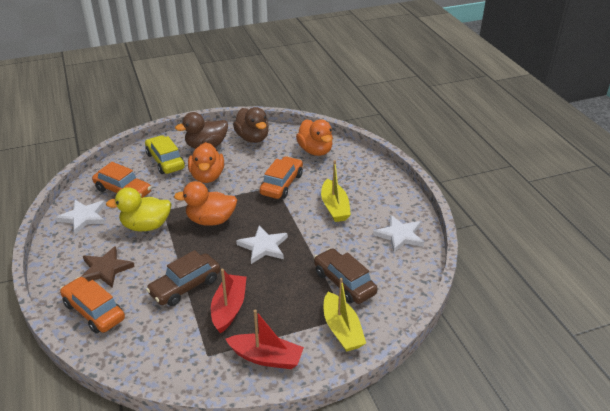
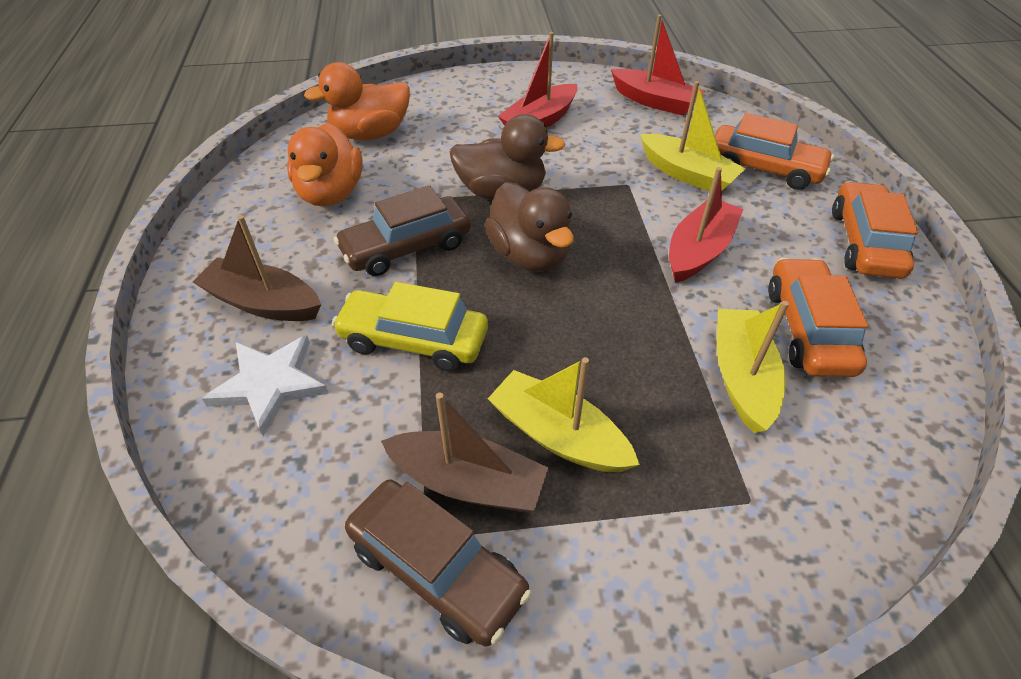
brown boat: 0 -> 2
brown star: 1 -> 0
orange duck: 3 -> 2
red boat: 2 -> 3
white star: 3 -> 1
yellow boat: 2 -> 3
yellow duck: 1 -> 0

